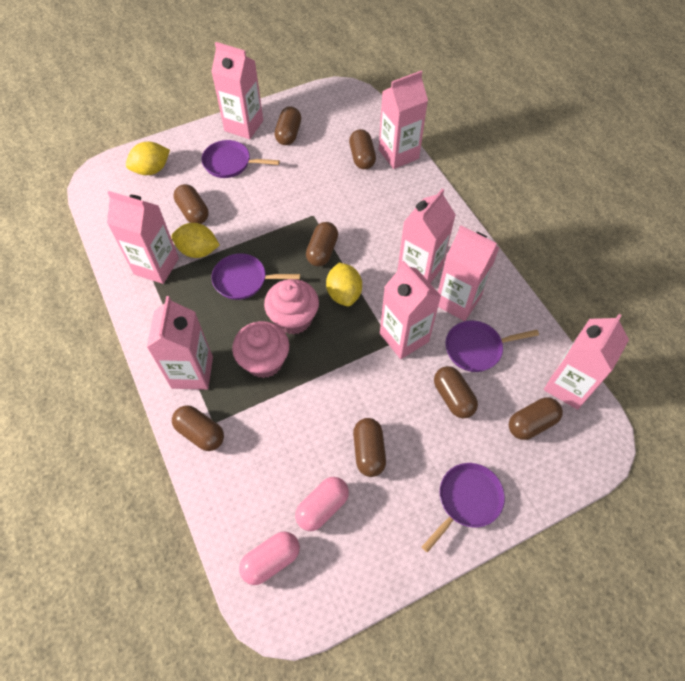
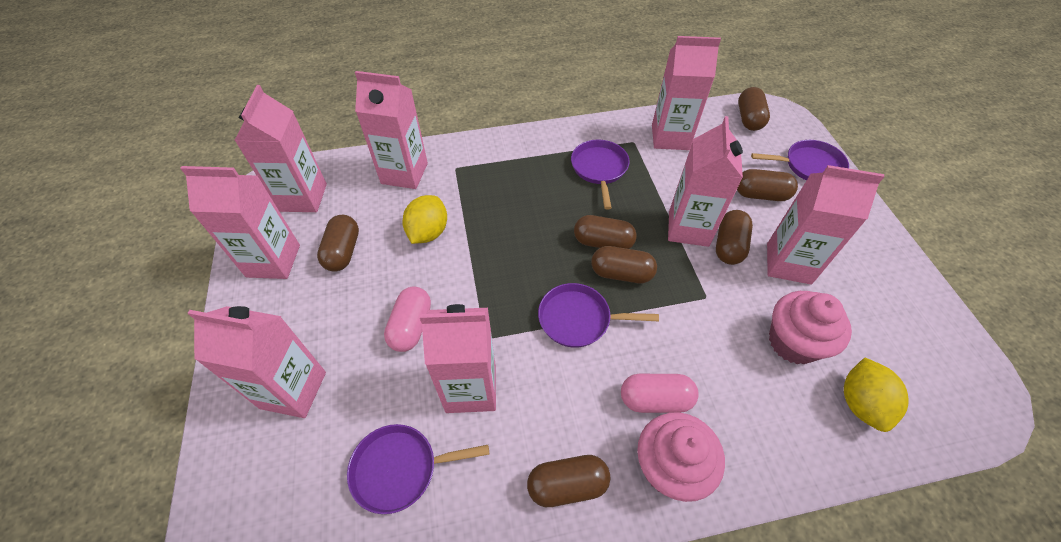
brown capsule: 8 -> 7
yellow lemon: 3 -> 2

